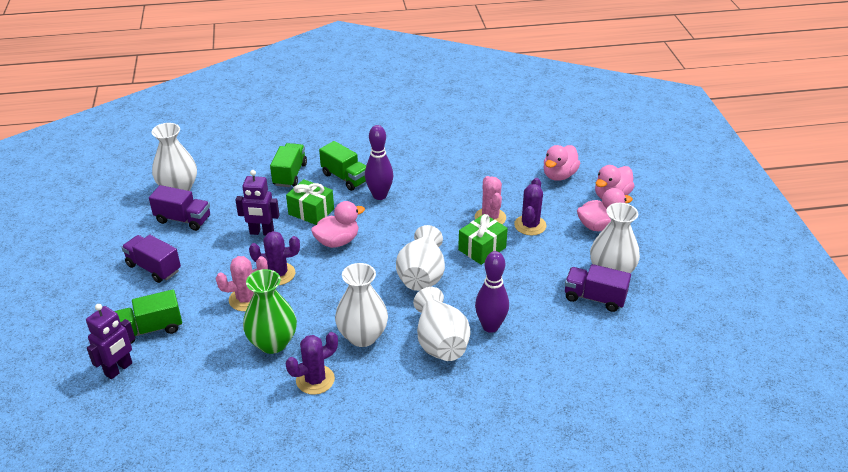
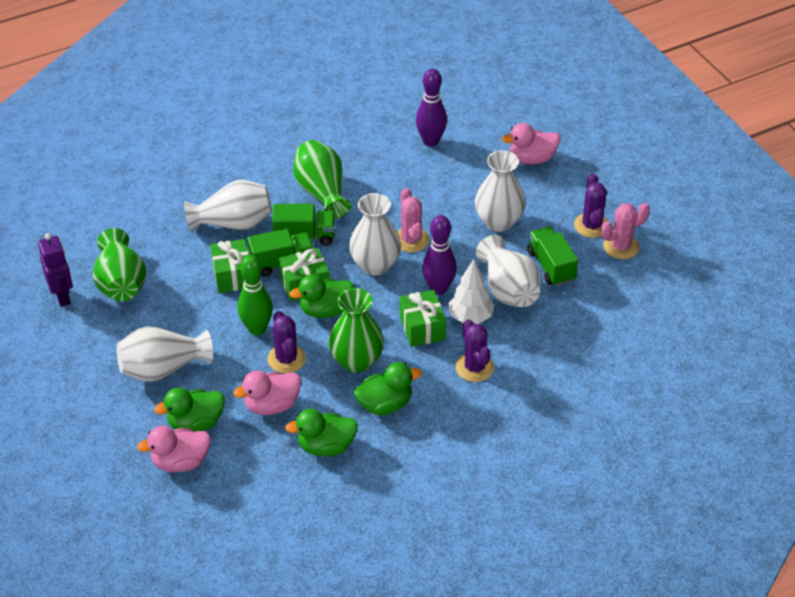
green bowling pin: 0 -> 1
green duck: 0 -> 4
green gift: 2 -> 3
green vase: 1 -> 3
pink duck: 4 -> 3
purple robot: 2 -> 1
purple truck: 3 -> 0
white tree: 0 -> 1

